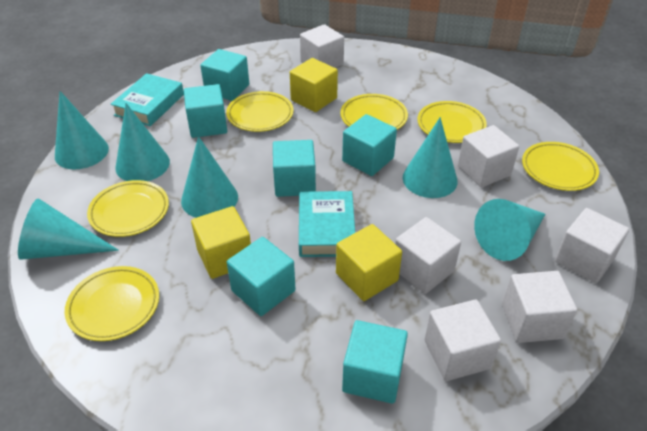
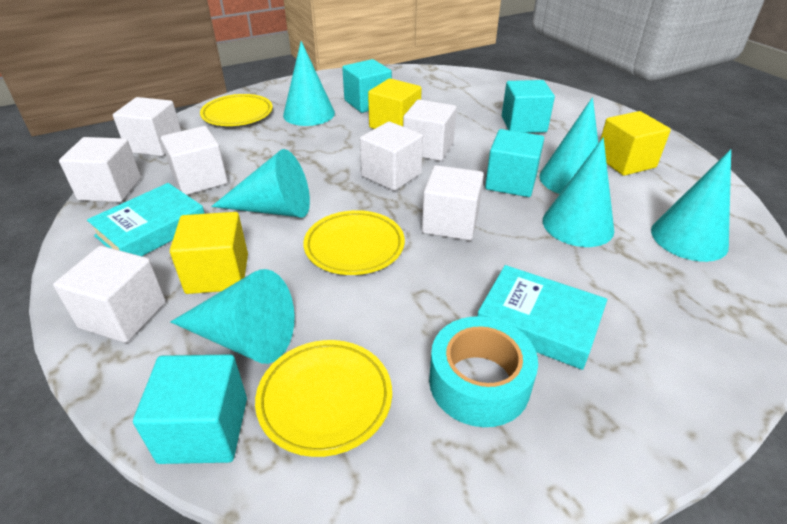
turquoise cube: 6 -> 4
turquoise tape: 0 -> 1
white cube: 6 -> 7
yellow plate: 6 -> 3

